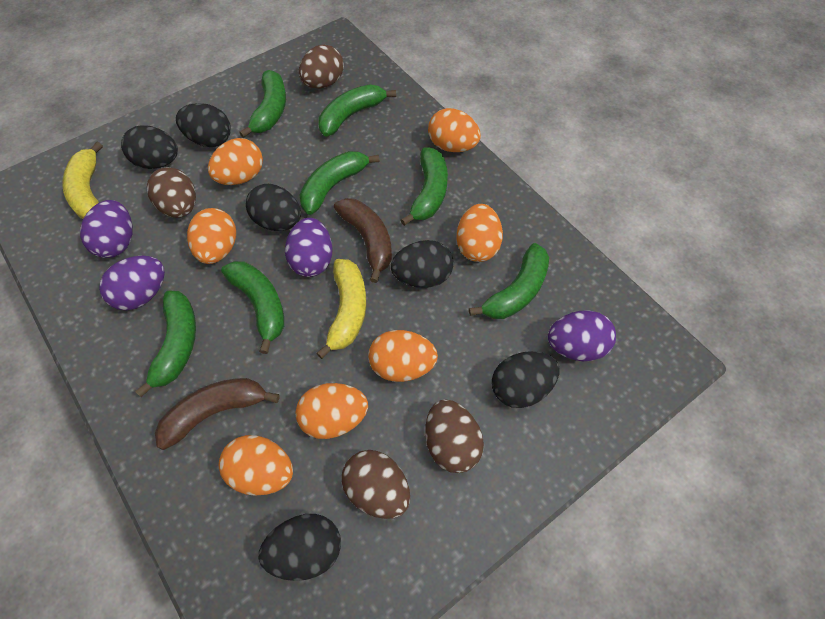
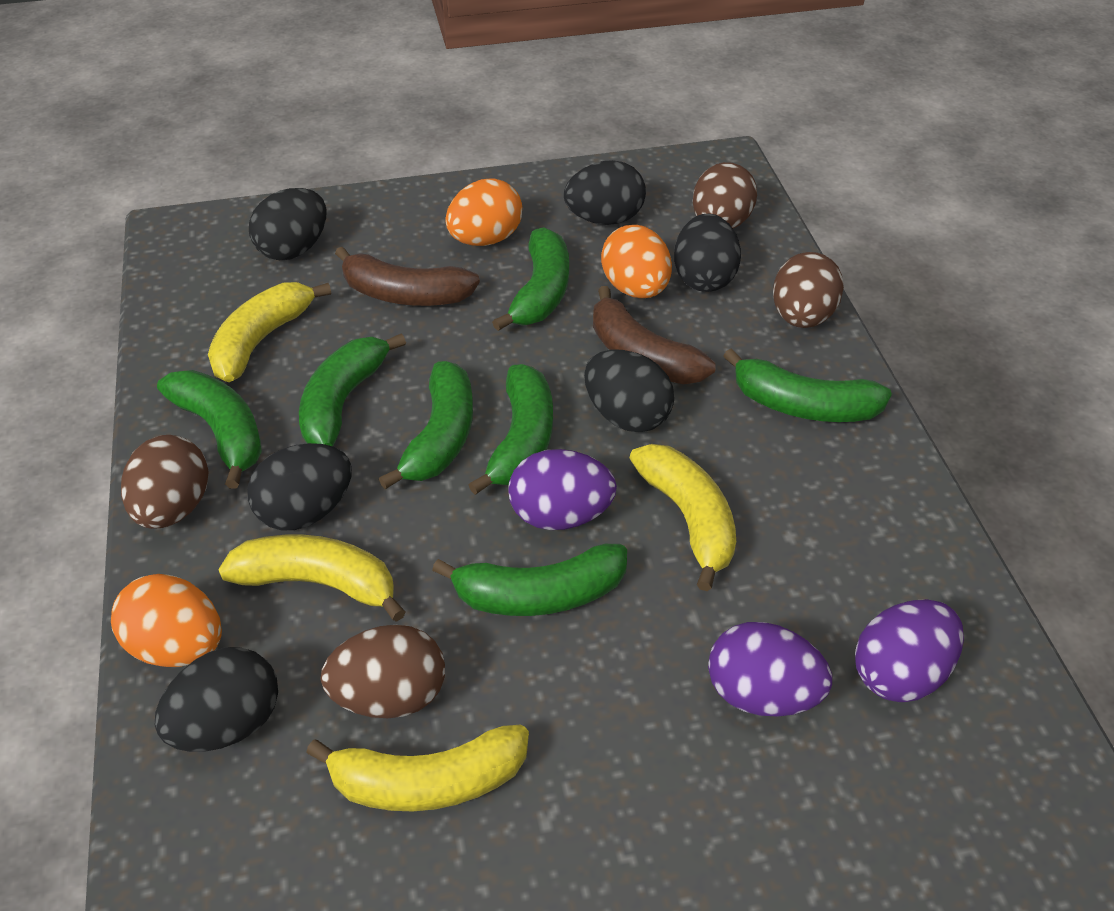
orange egg: 7 -> 3
purple egg: 4 -> 3
yellow banana: 2 -> 4

